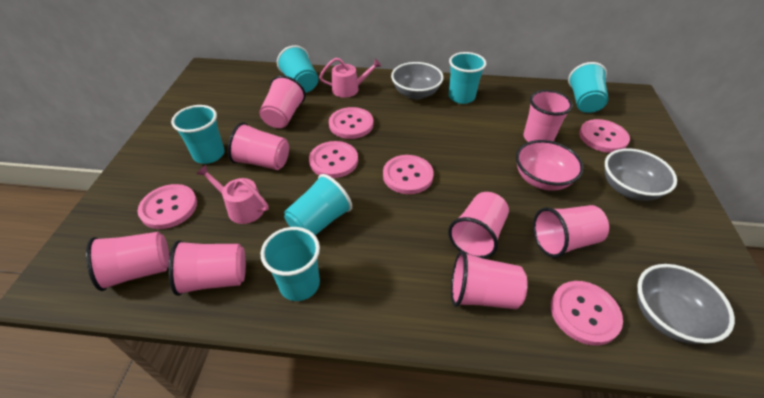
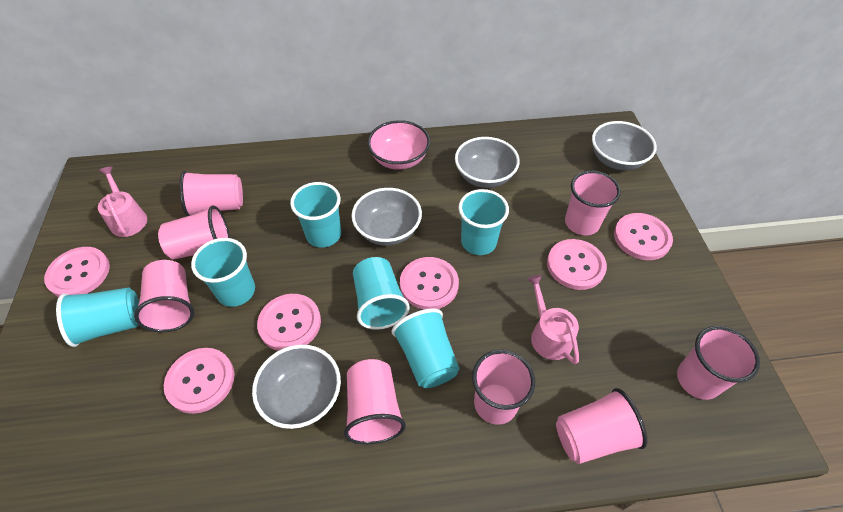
grey bowl: 3 -> 4

